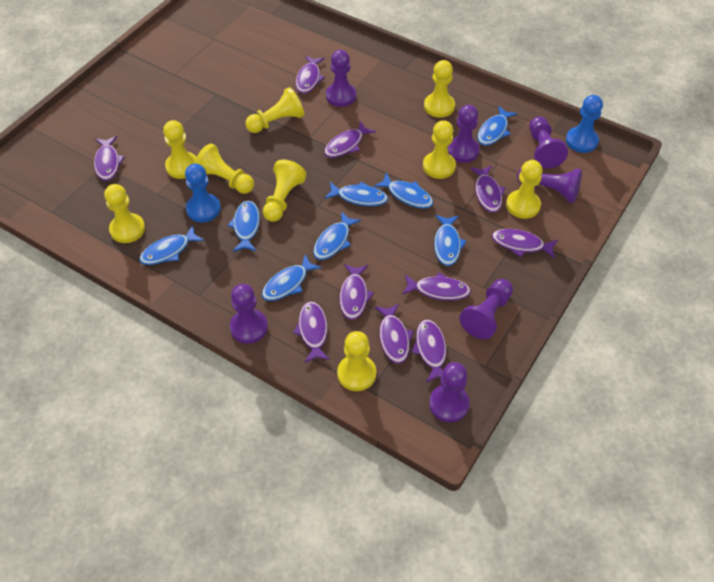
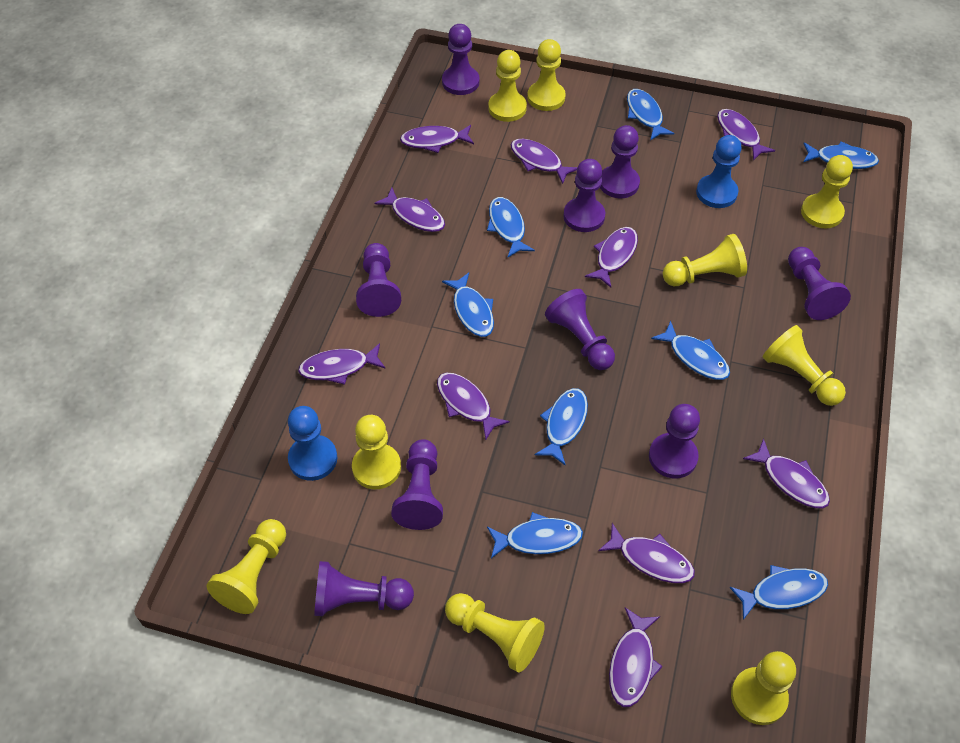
purple pawn: 7 -> 9

